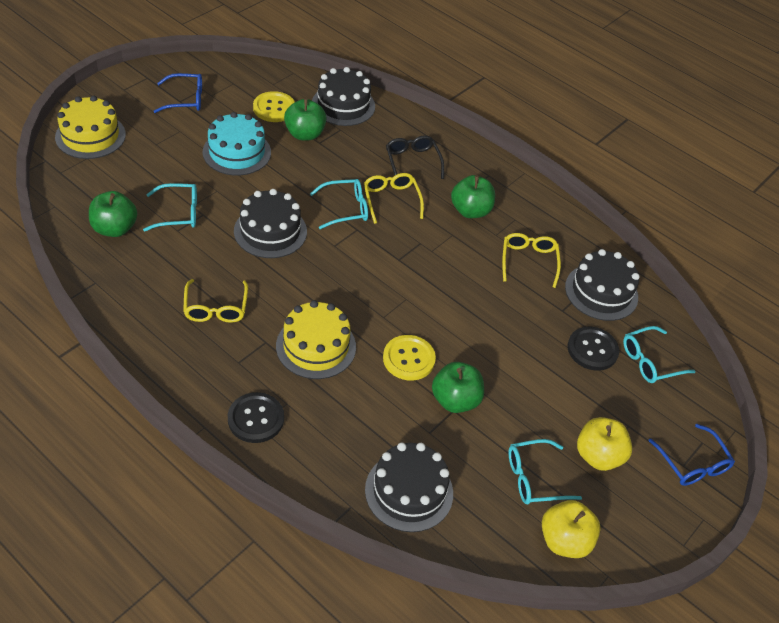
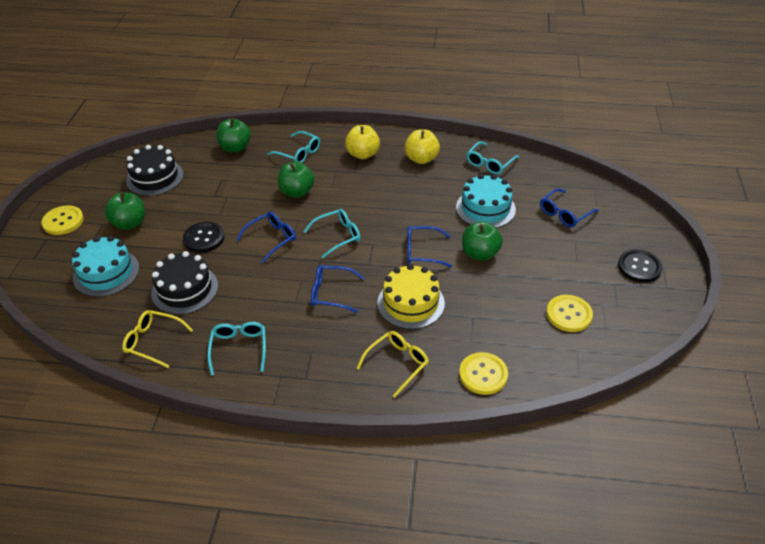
black cake: 4 -> 2
black glasses: 1 -> 0
blue glasses: 2 -> 4
turquoise cake: 1 -> 2
yellow button: 2 -> 3
yellow cake: 2 -> 1
yellow glasses: 3 -> 2

